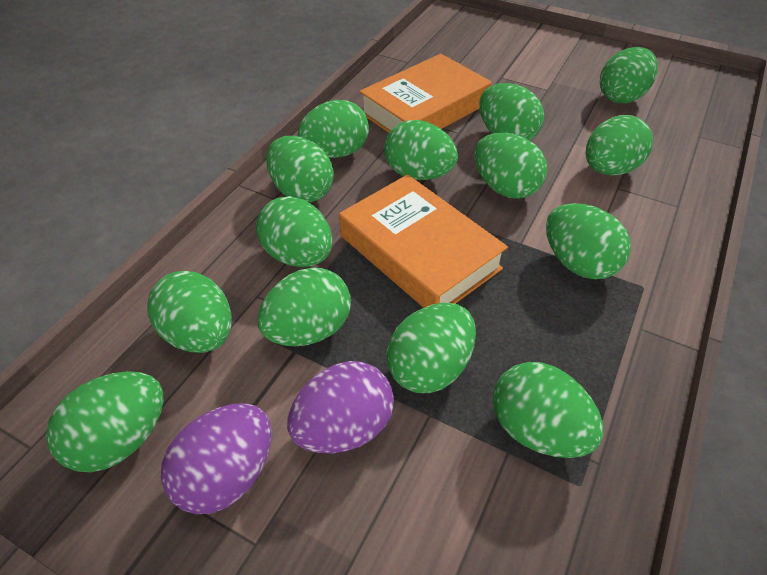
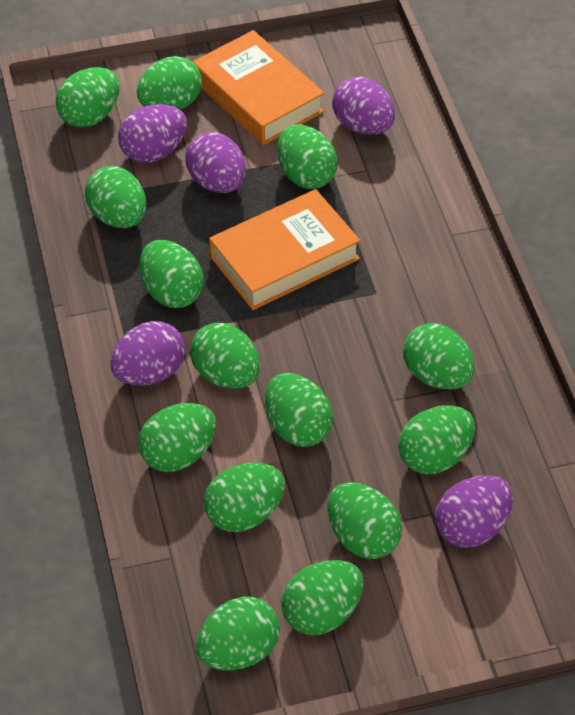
purple egg: 2 -> 5

